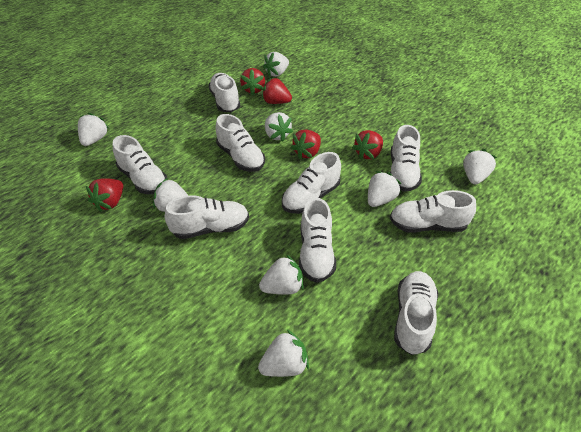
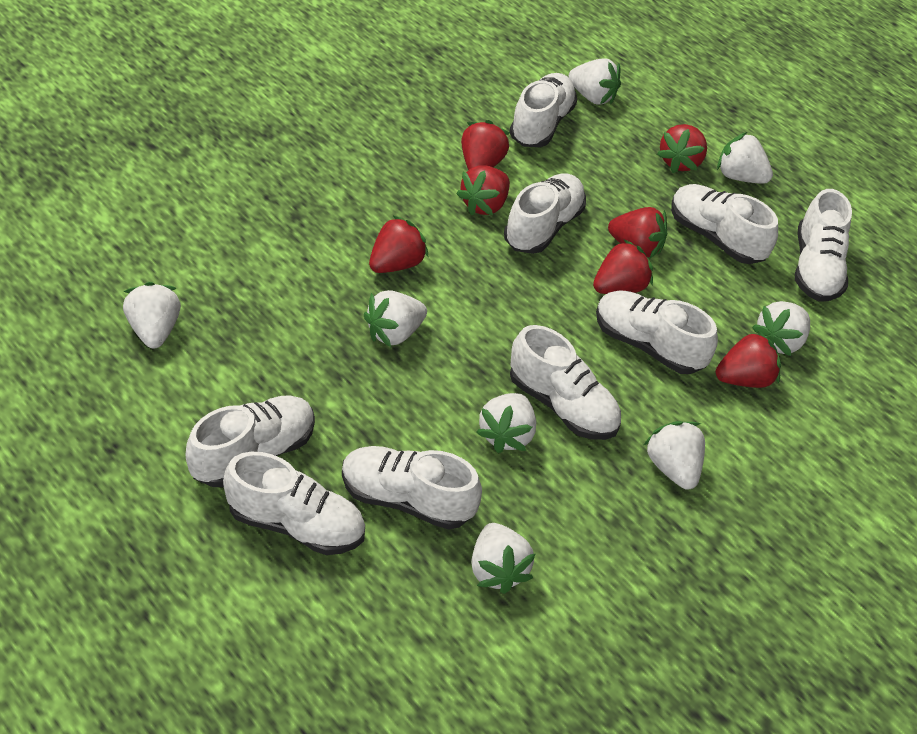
red strawberry: 5 -> 7

